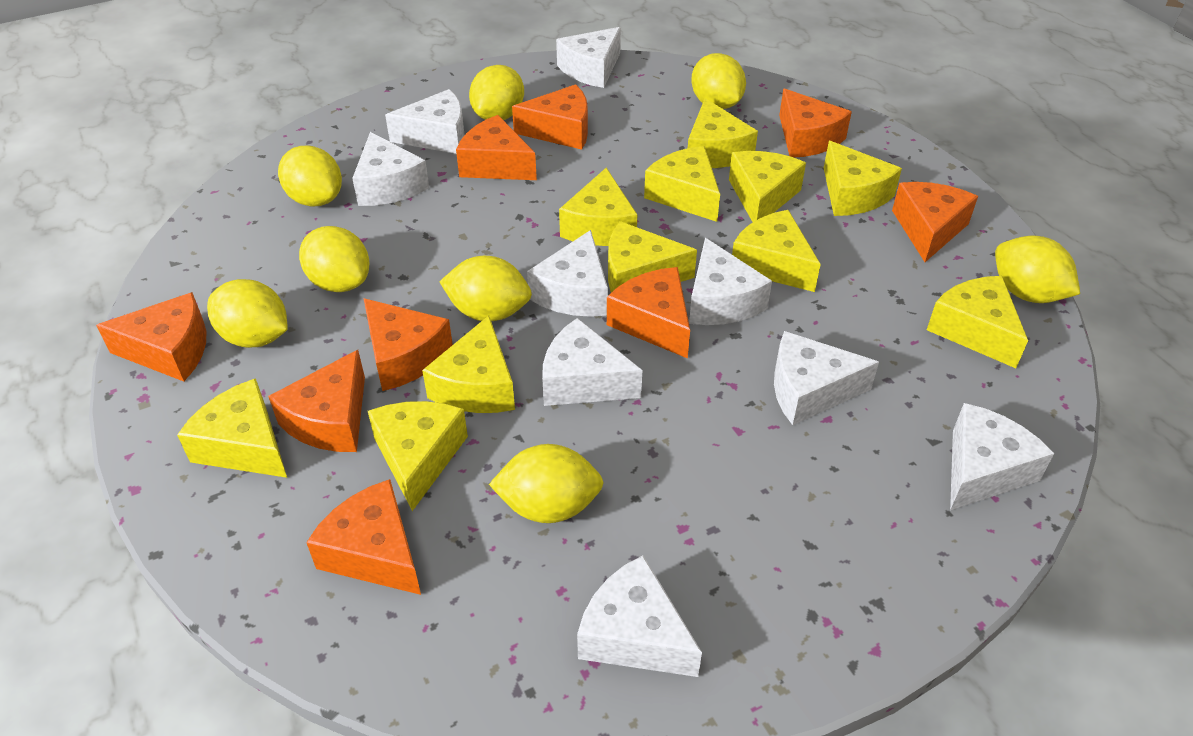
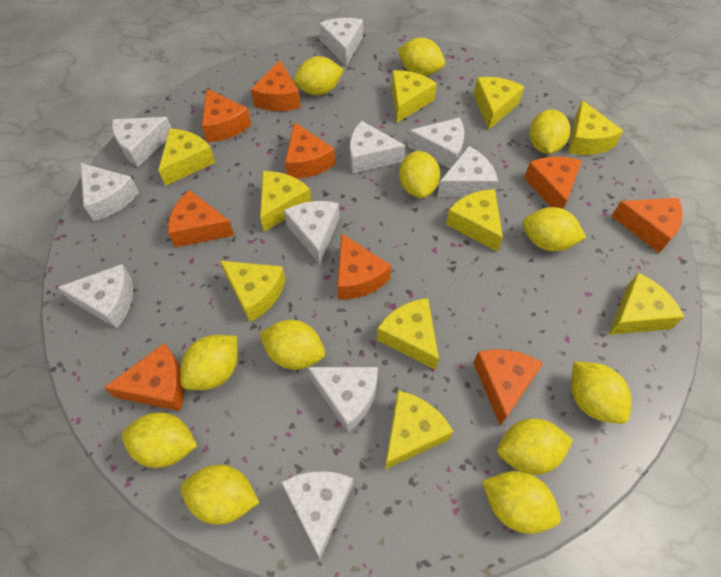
white cheese: 9 -> 10
yellow cheese: 11 -> 10
yellow lemon: 8 -> 12

